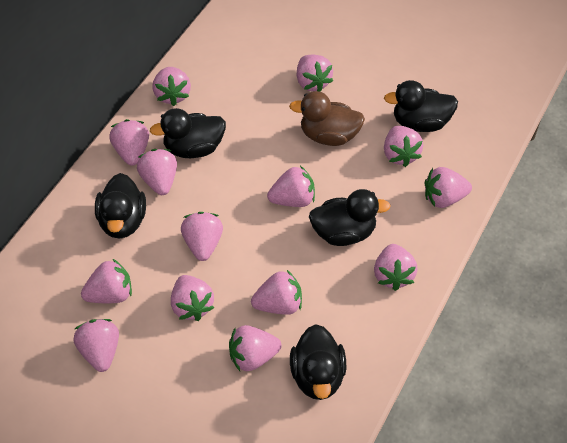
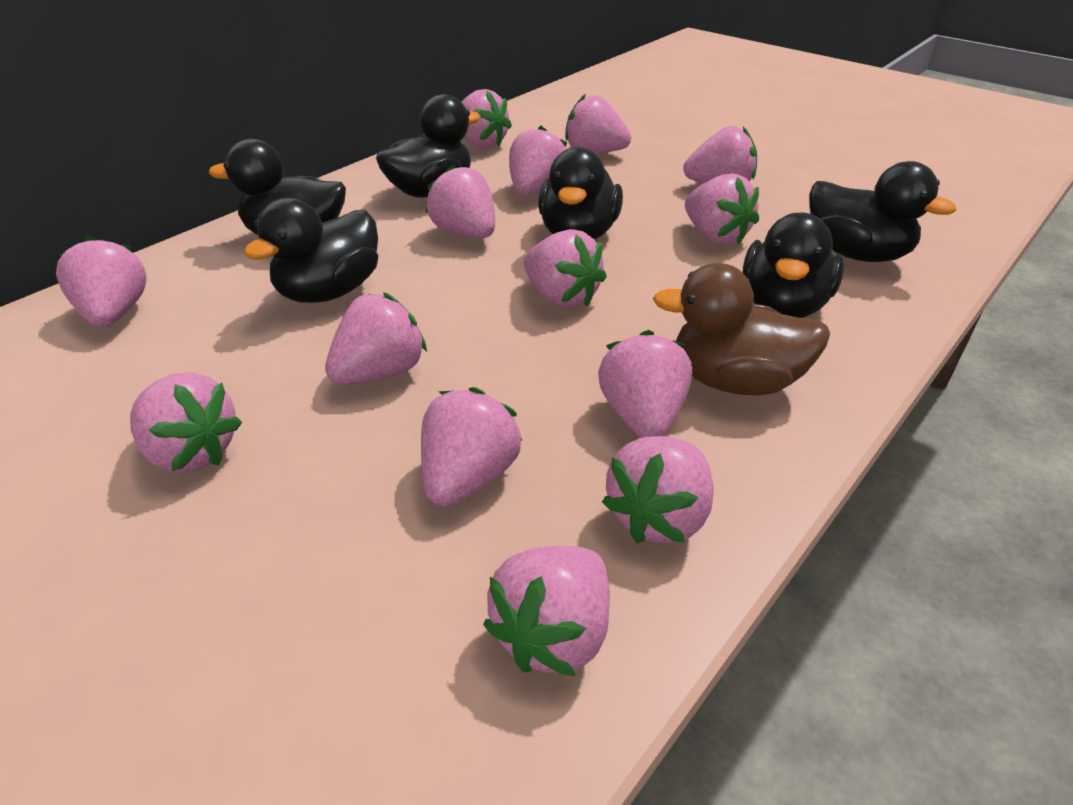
black duck: 5 -> 6

